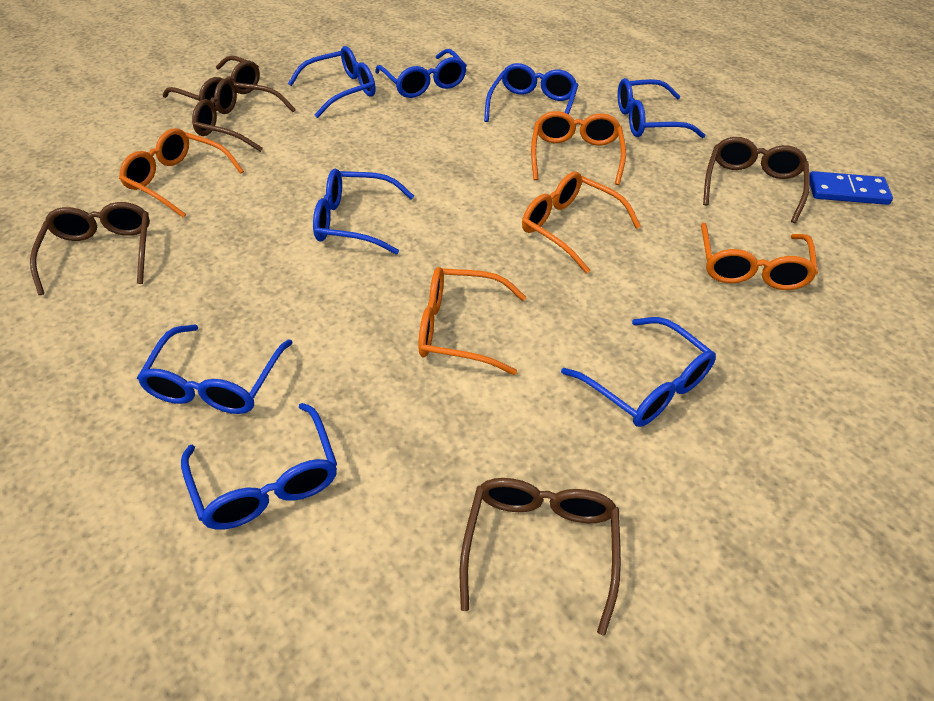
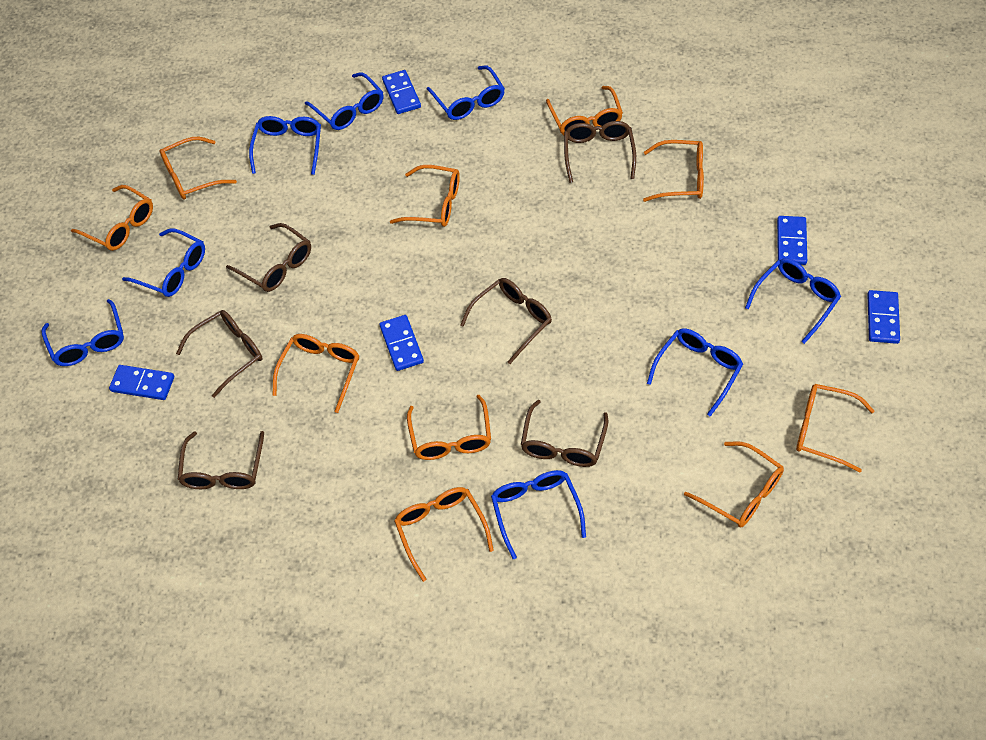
blue domino: 1 -> 5
brown glasses: 5 -> 6
orange glasses: 5 -> 10

